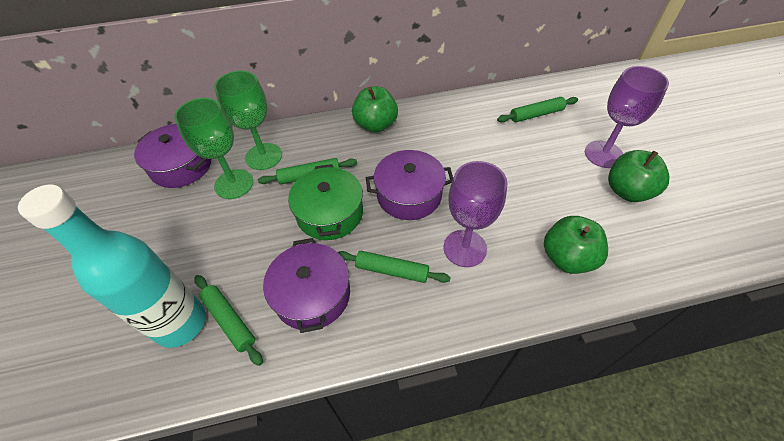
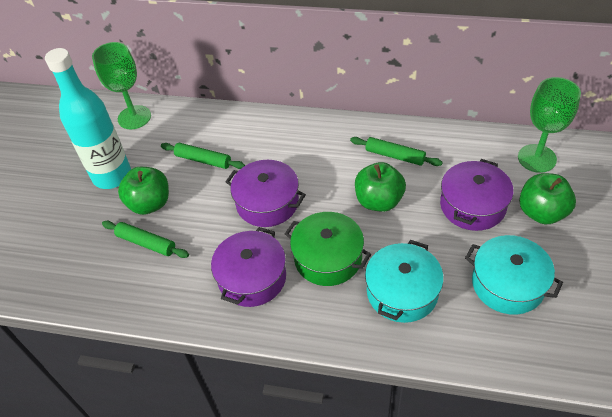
green rolling pin: 4 -> 3
purple goblet: 2 -> 0
turquoise pot: 0 -> 2

